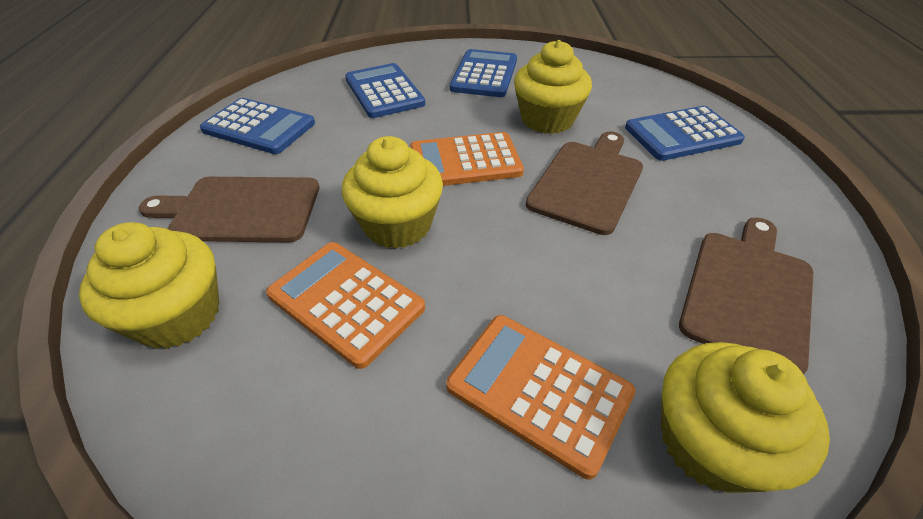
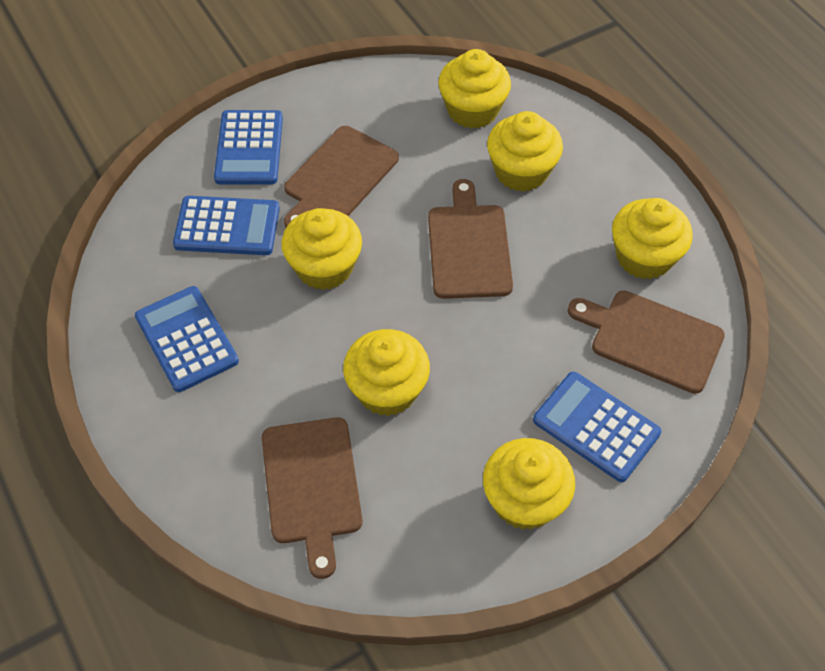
brown cutting board: 3 -> 4
orange calculator: 3 -> 0
yellow cupcake: 4 -> 6

